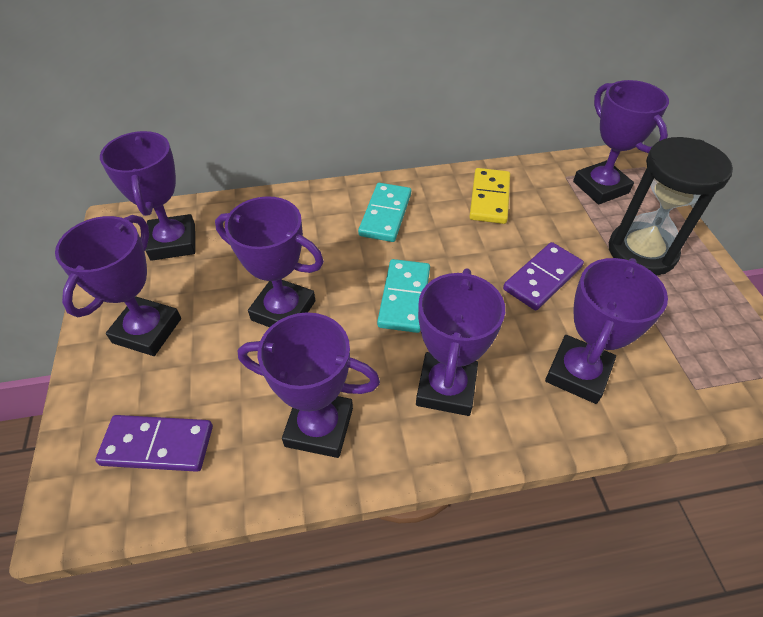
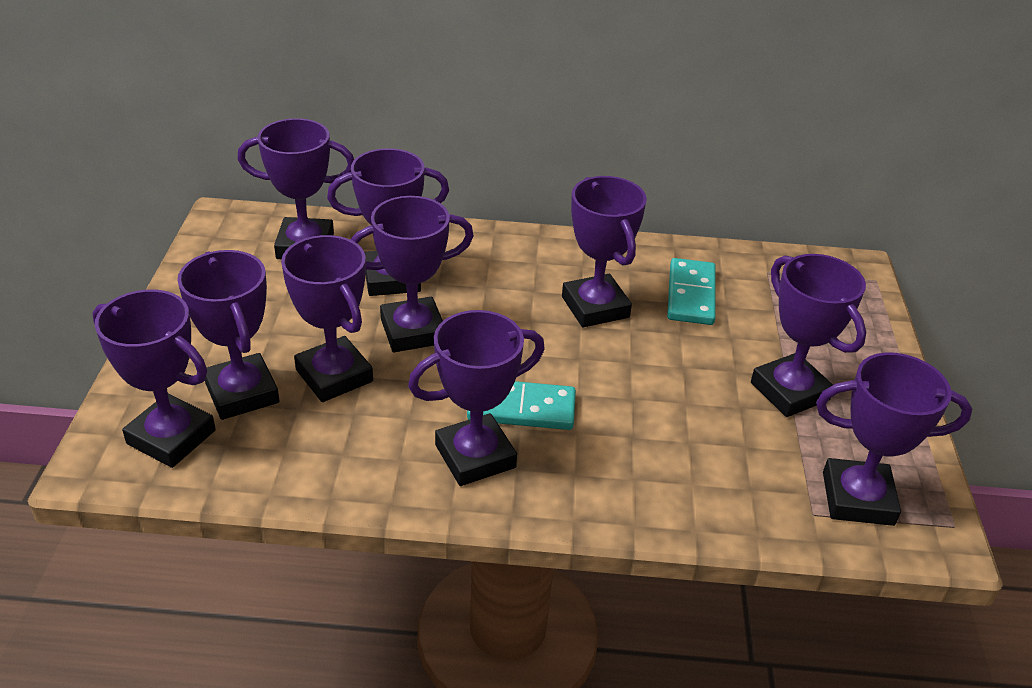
black hourglass: 1 -> 0
purple domino: 2 -> 0
purple trophy: 7 -> 10
yellow domino: 1 -> 0

